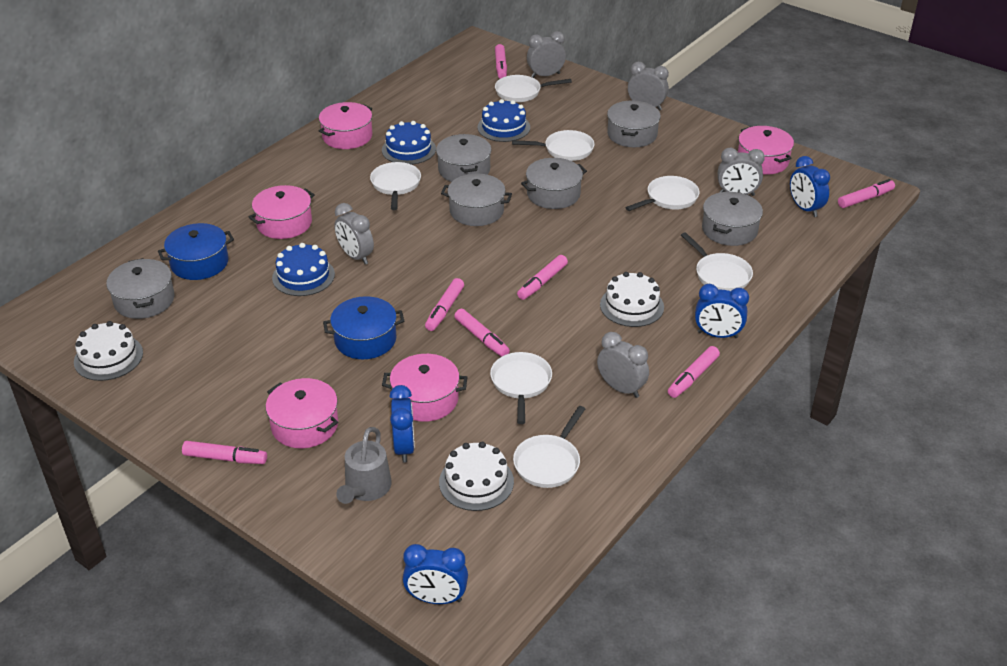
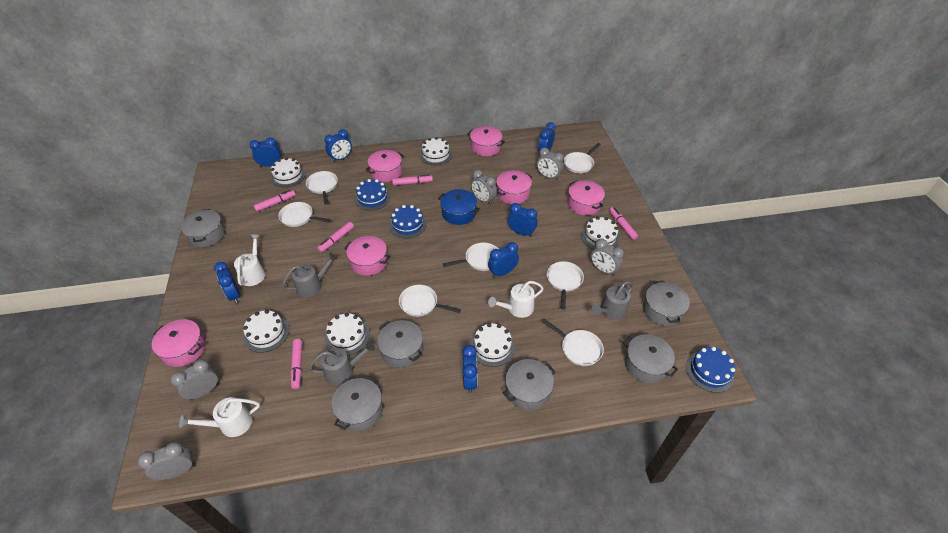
blue clock: 4 -> 7
blue pot: 2 -> 1
grey watering can: 1 -> 3
pink marker: 7 -> 5
pink pot: 5 -> 6
white cake: 3 -> 6
white watering can: 0 -> 3

